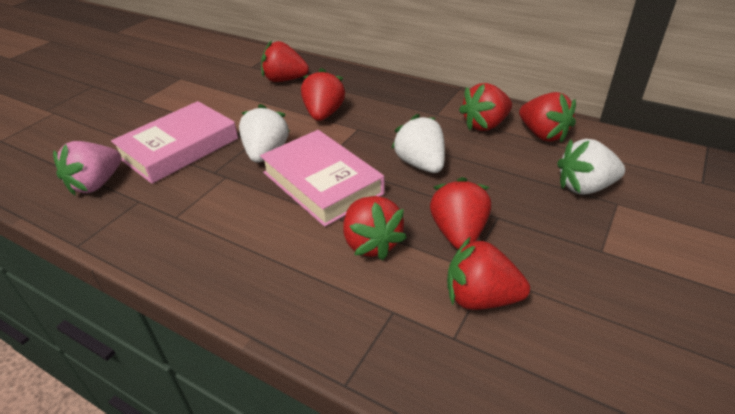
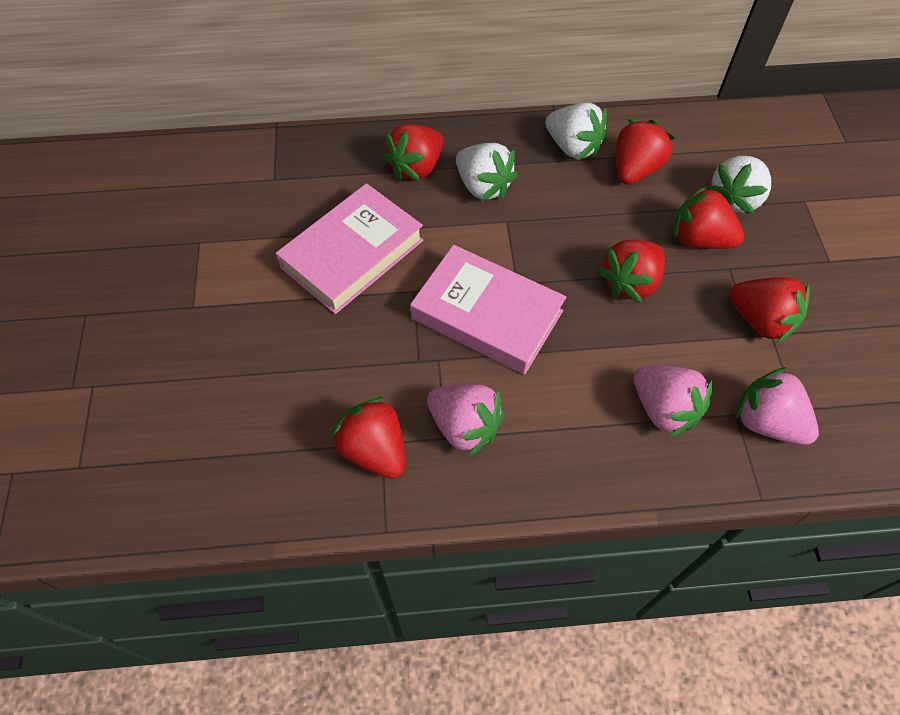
pink strawberry: 1 -> 3
red strawberry: 7 -> 6

